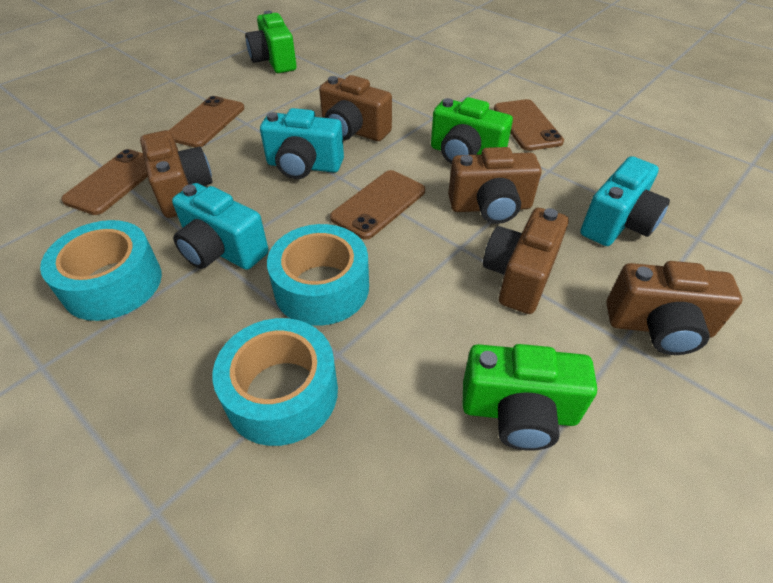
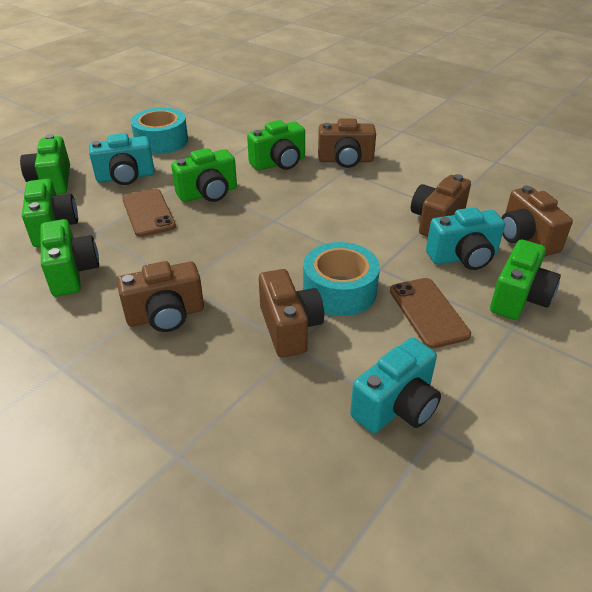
brown phone: 4 -> 2
green camera: 3 -> 6
turquoise tape: 3 -> 2

